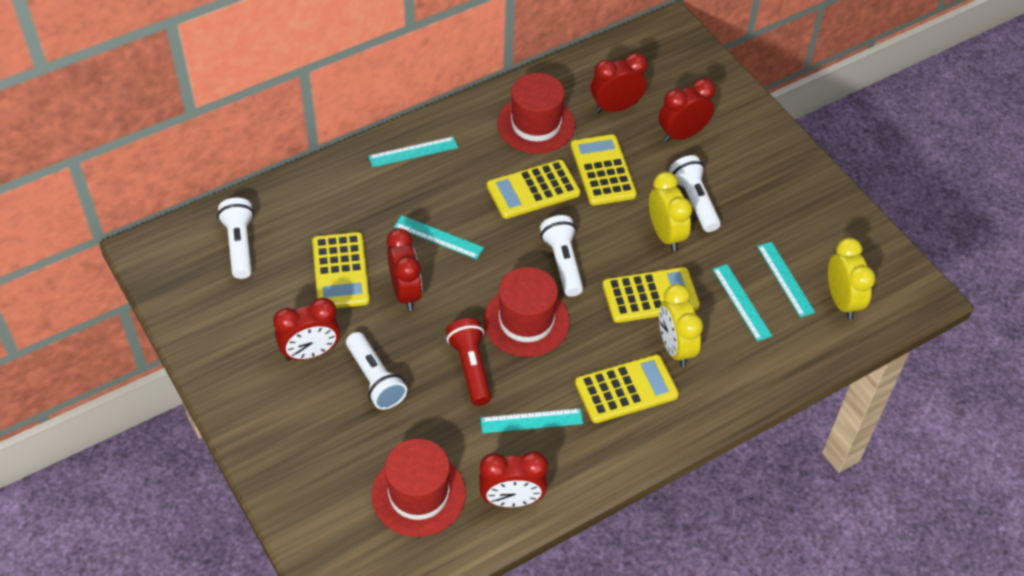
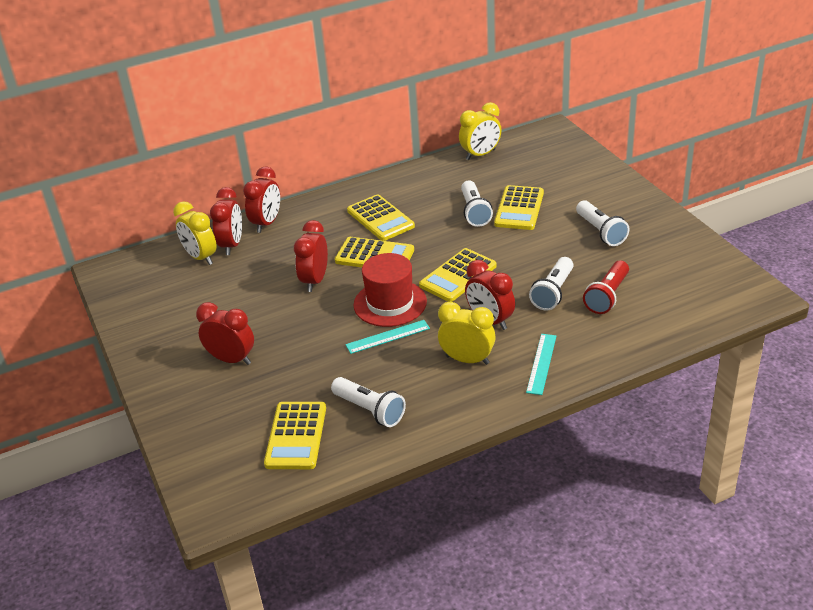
red hat: 3 -> 1
turquoise ruler: 5 -> 2

